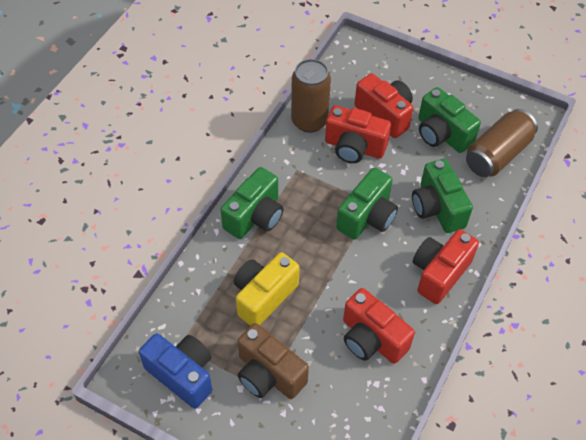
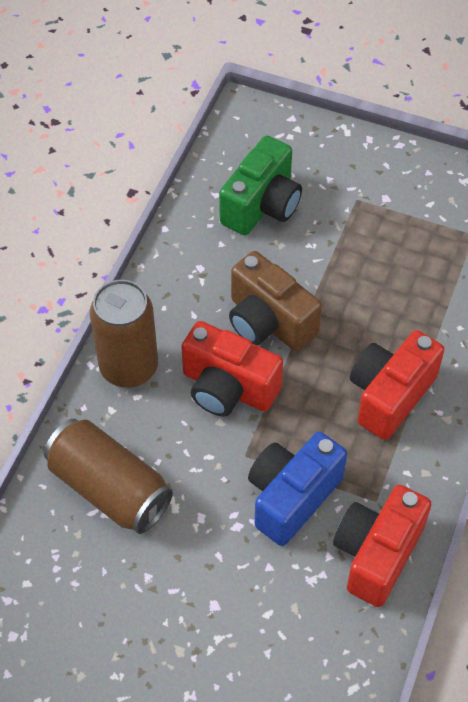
green camera: 4 -> 1
red camera: 4 -> 3
yellow camera: 1 -> 0

